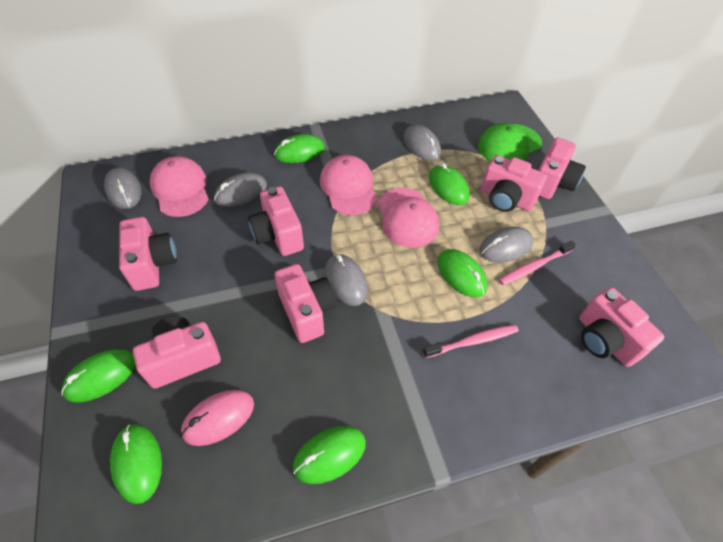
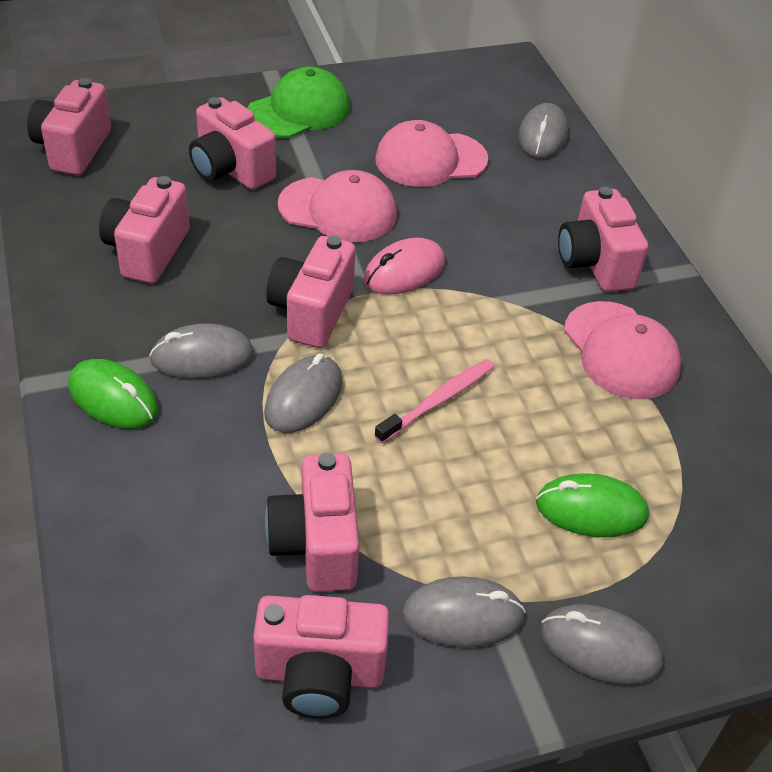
green mouse: 6 -> 2
pink toothbrush: 2 -> 1

